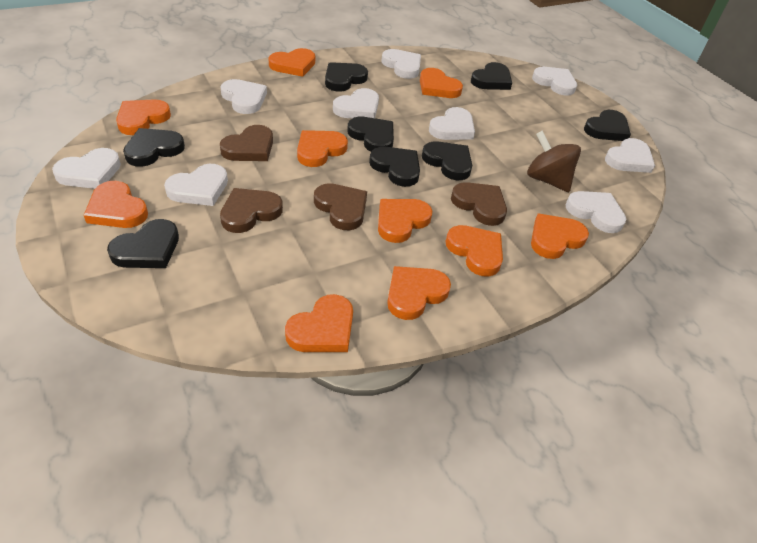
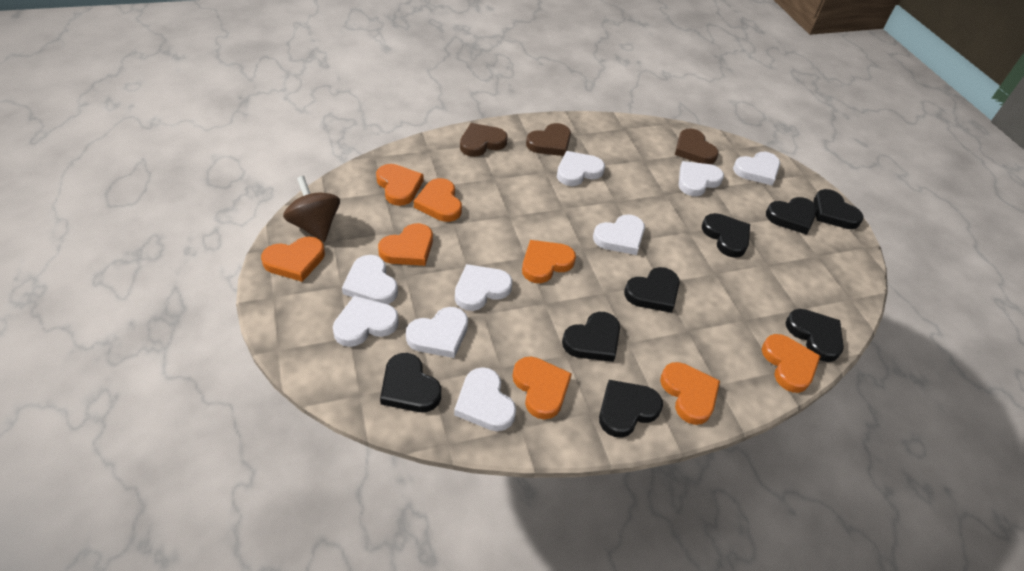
brown heart: 4 -> 3
orange heart: 10 -> 8

